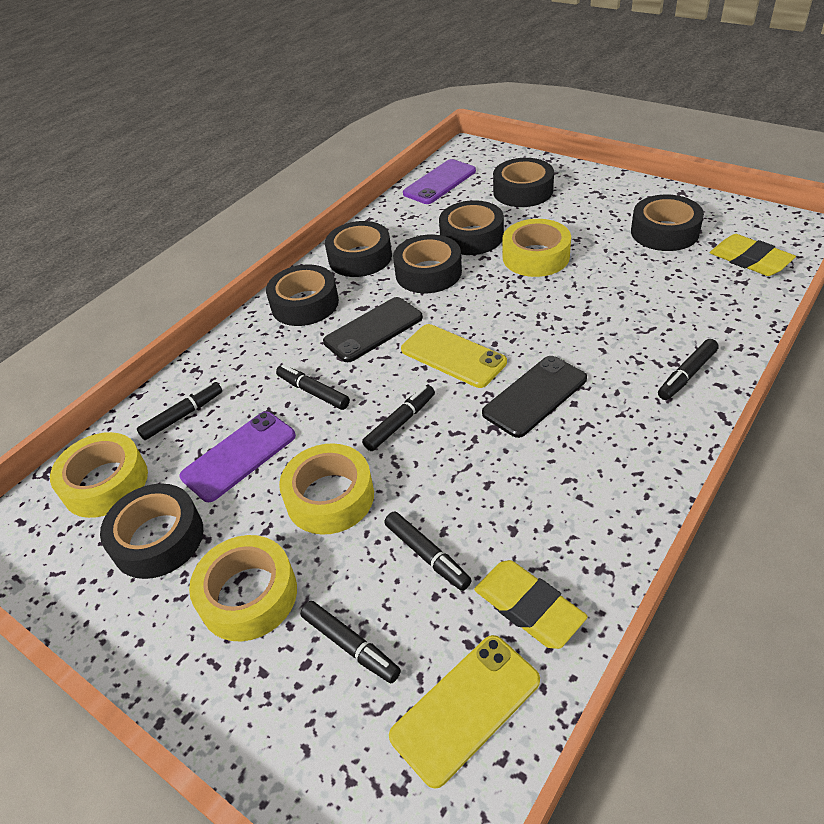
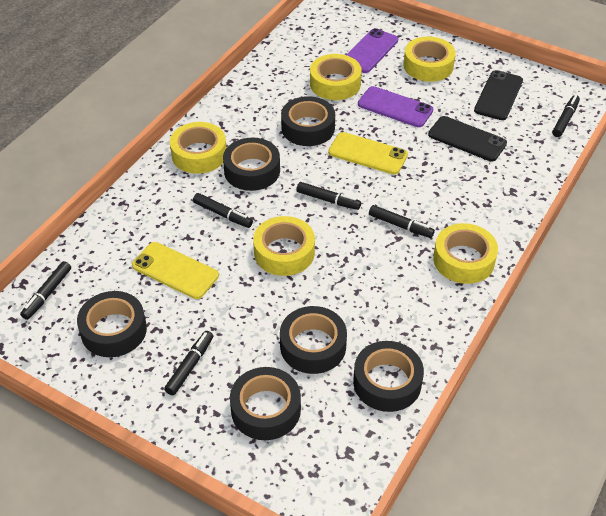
black tape: 7 -> 6
yellow eraser: 2 -> 0
yellow tape: 4 -> 5

